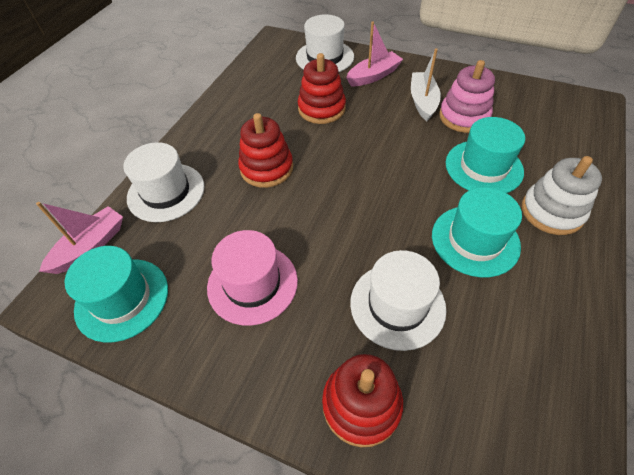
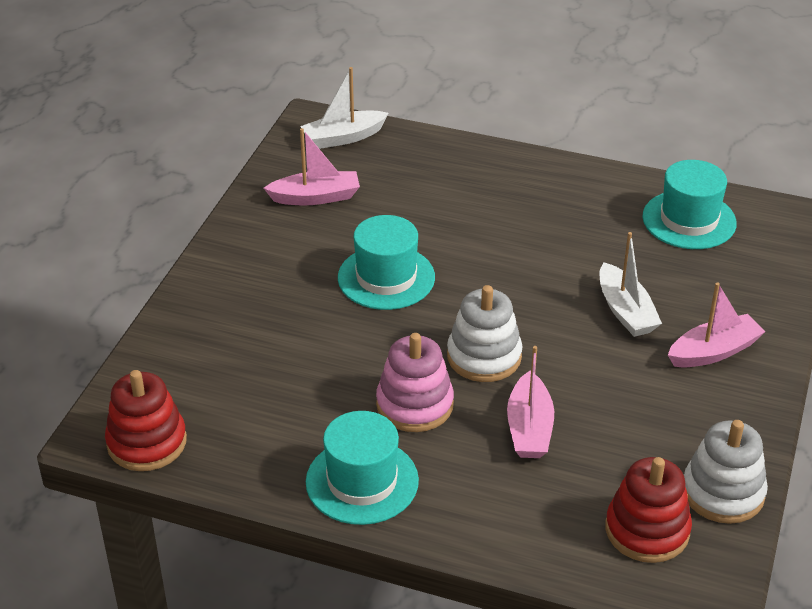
pink boat: 2 -> 3
pink hat: 1 -> 0
red stacking toy: 3 -> 2
white boat: 1 -> 2
white hat: 3 -> 0
white stacking toy: 1 -> 2

